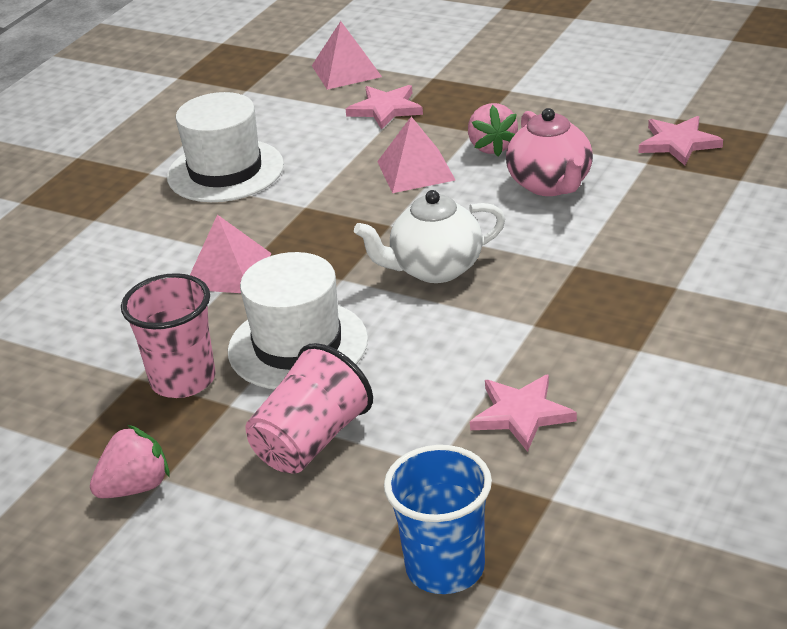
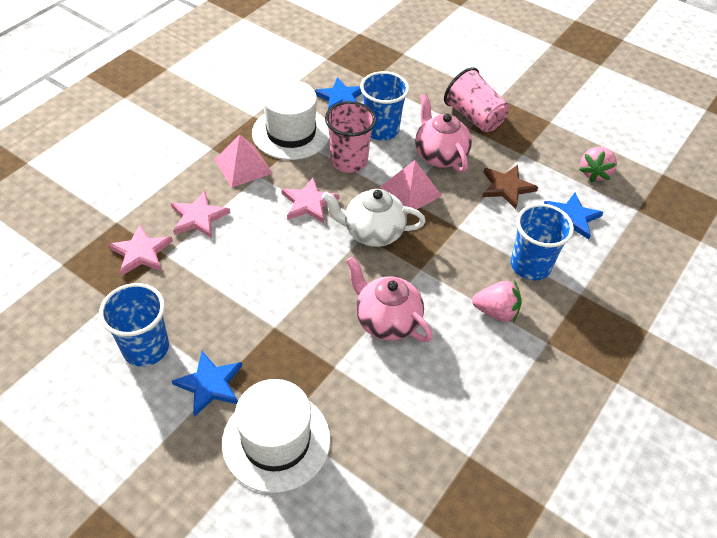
blue cup: 1 -> 3
blue star: 0 -> 3
brown star: 0 -> 1
pink pyramid: 3 -> 2
pink teapot: 1 -> 2

